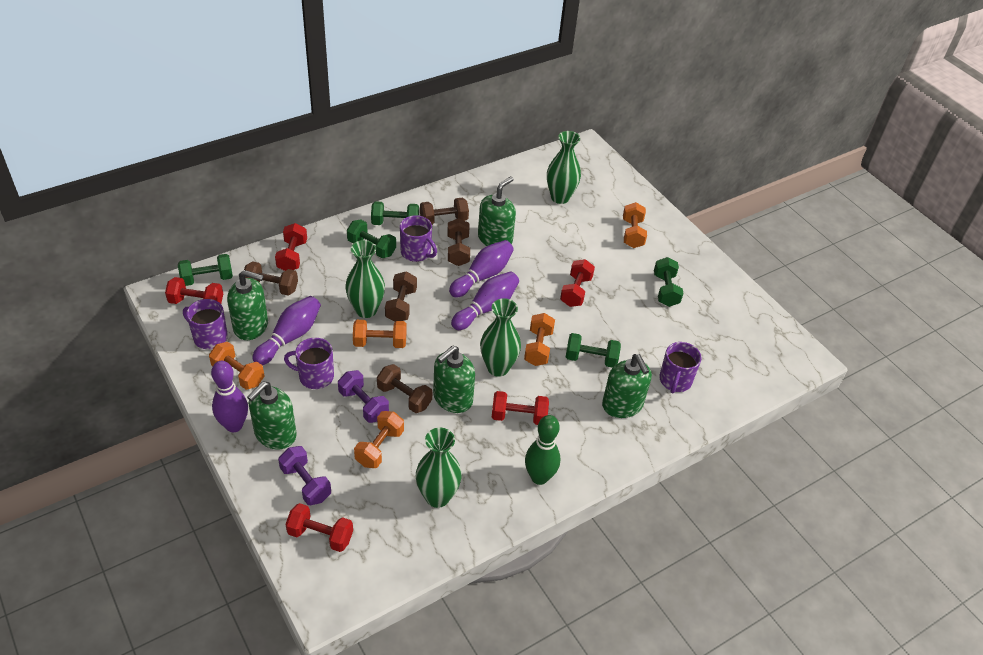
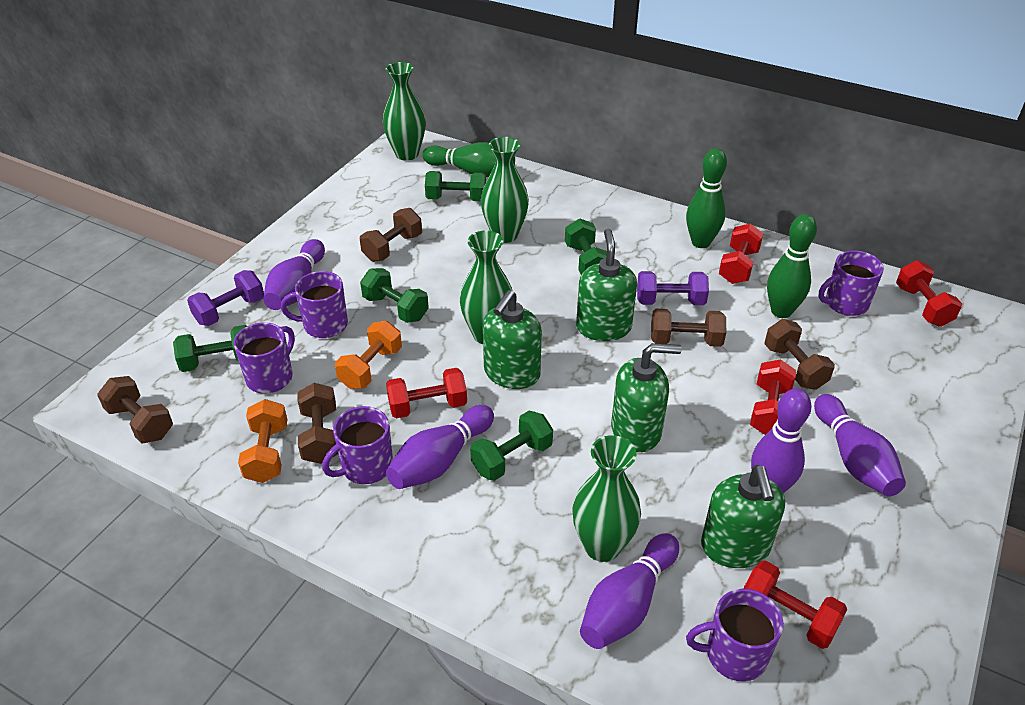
green bowling pin: 1 -> 3
green soap dispenser: 5 -> 4
orange dumbbell: 5 -> 2
purple bowling pin: 4 -> 5
purple mug: 4 -> 5

